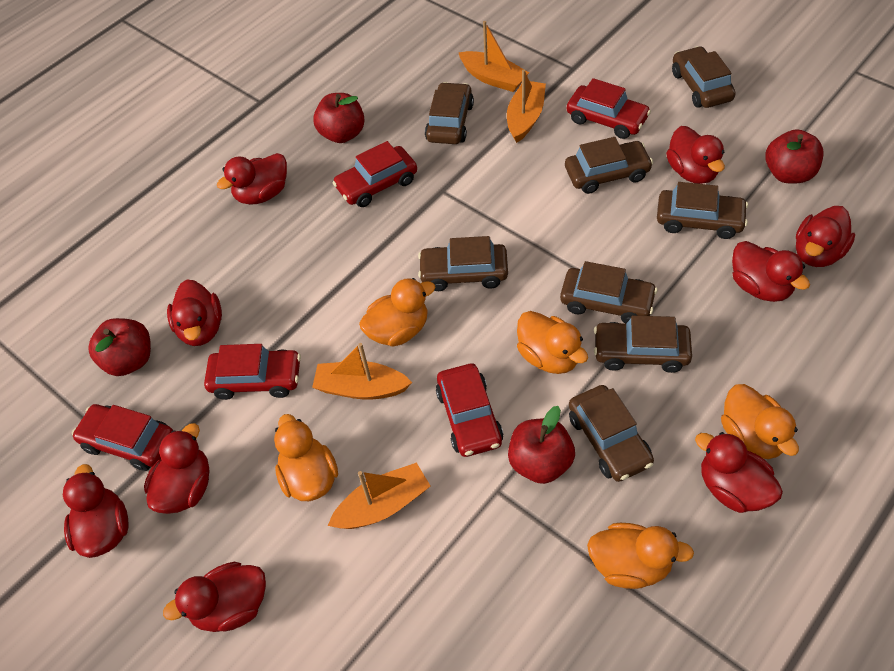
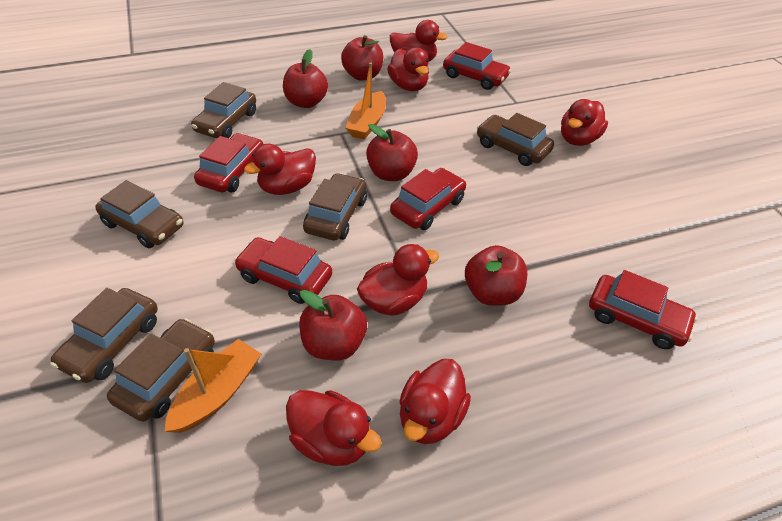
brown car: 8 -> 6
orange boat: 4 -> 2
orange duck: 5 -> 0
red apple: 4 -> 5
red duck: 9 -> 7

